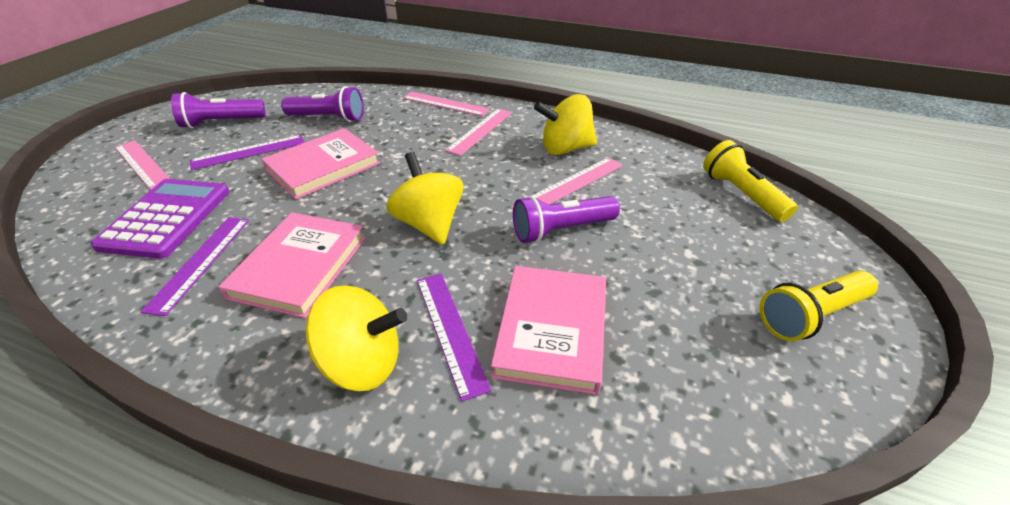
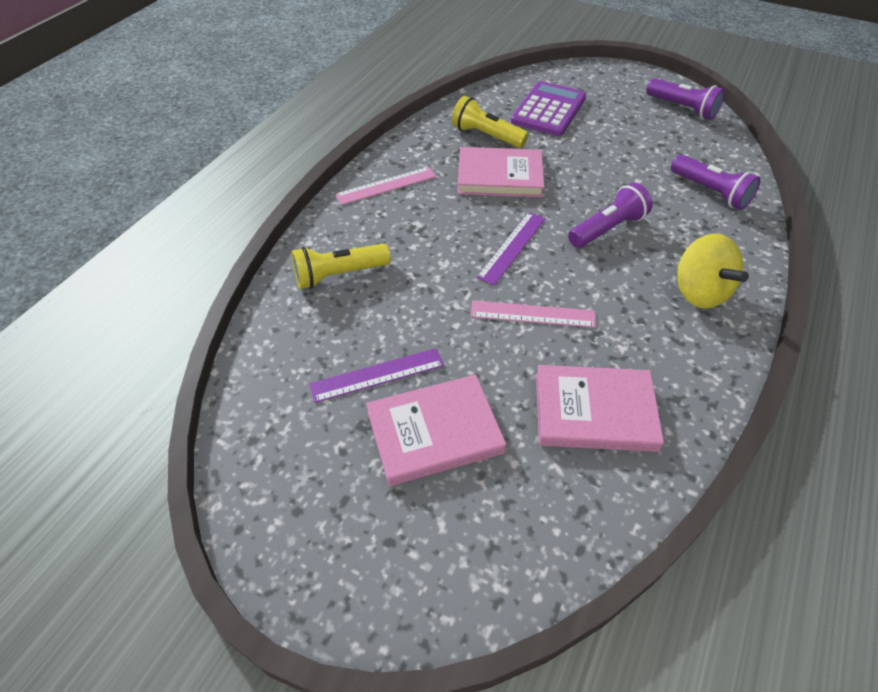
pink ruler: 4 -> 2
purple ruler: 3 -> 2
yellow spinning top: 3 -> 1

